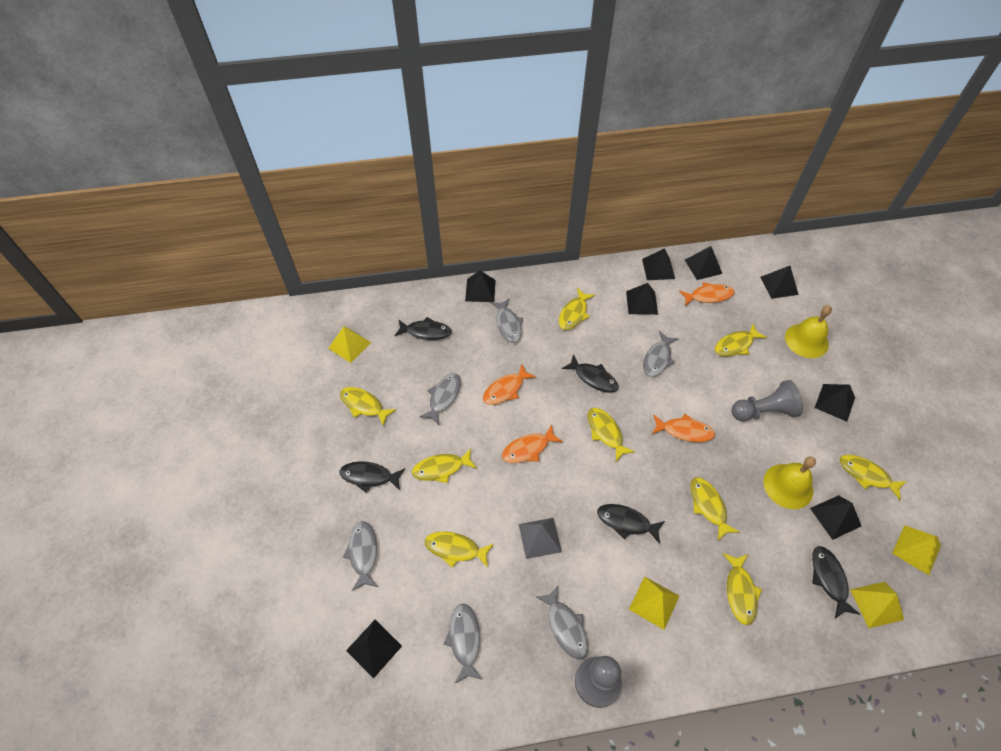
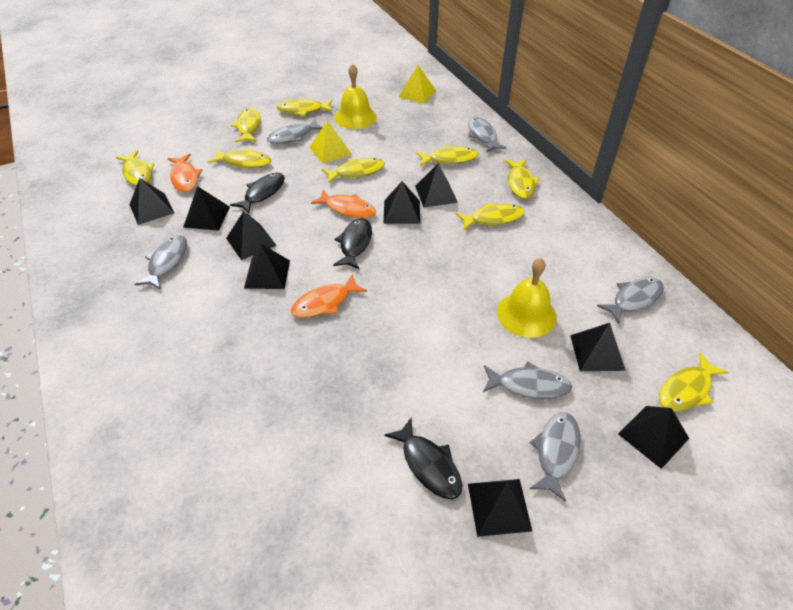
black fish: 5 -> 3
black pyramid: 8 -> 9
grey pawn: 2 -> 0
grey pyramid: 1 -> 0
orange fish: 4 -> 3
yellow pyramid: 4 -> 2

